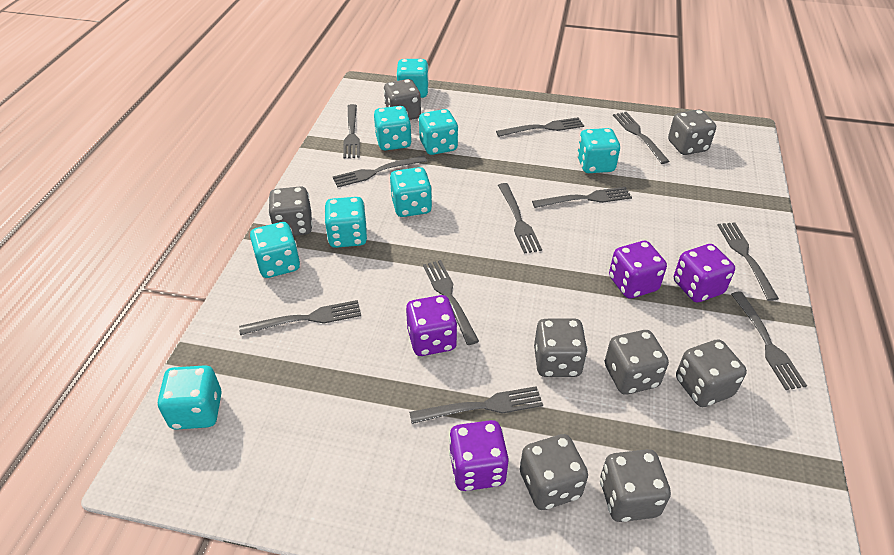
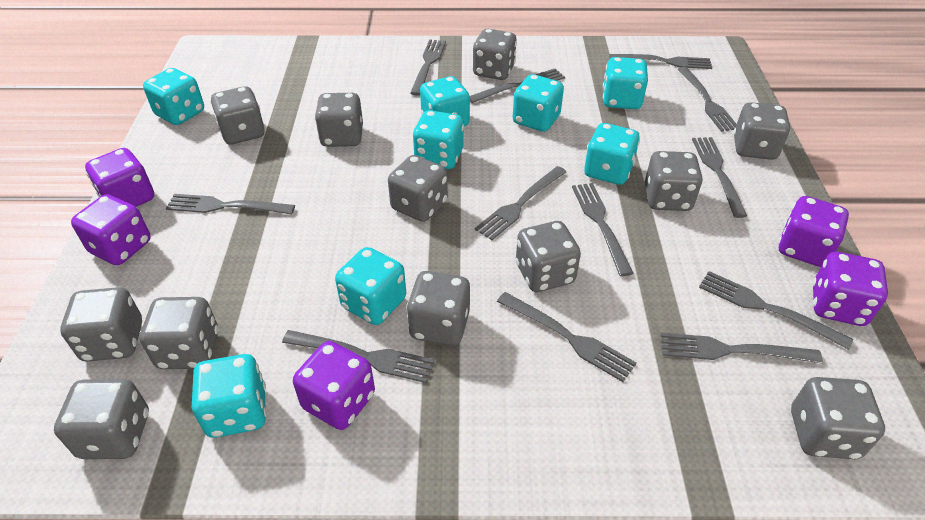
grey dice: 8 -> 12
grey fork: 11 -> 12
purple dice: 4 -> 5

